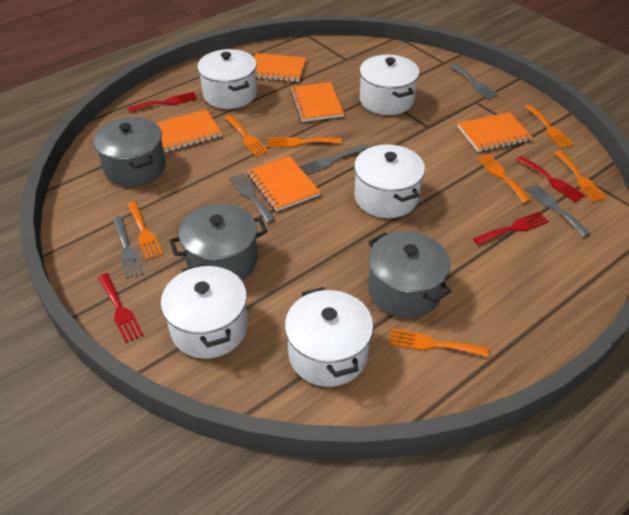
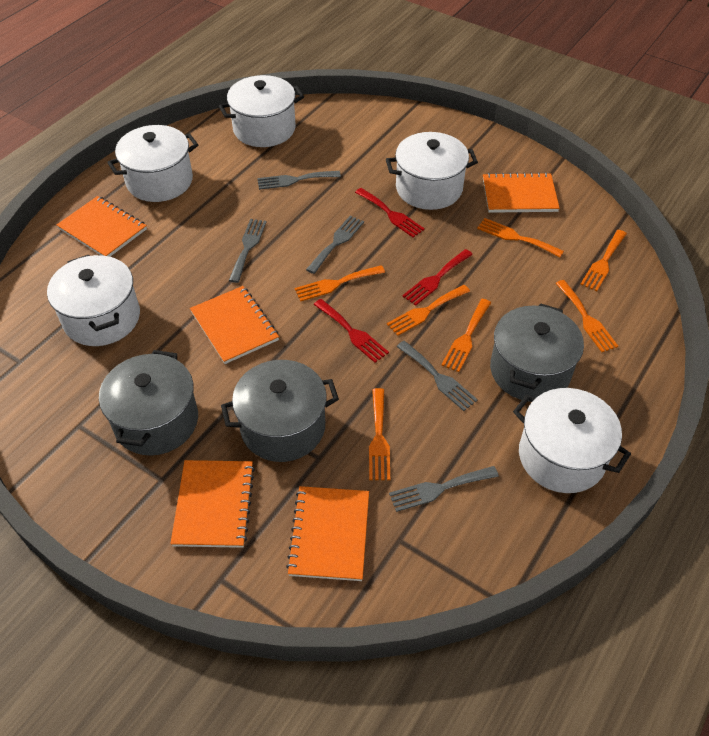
red fork: 4 -> 3

